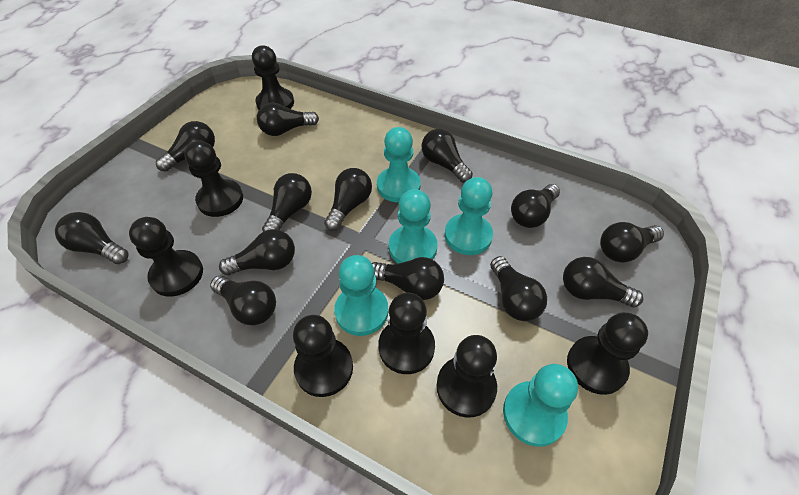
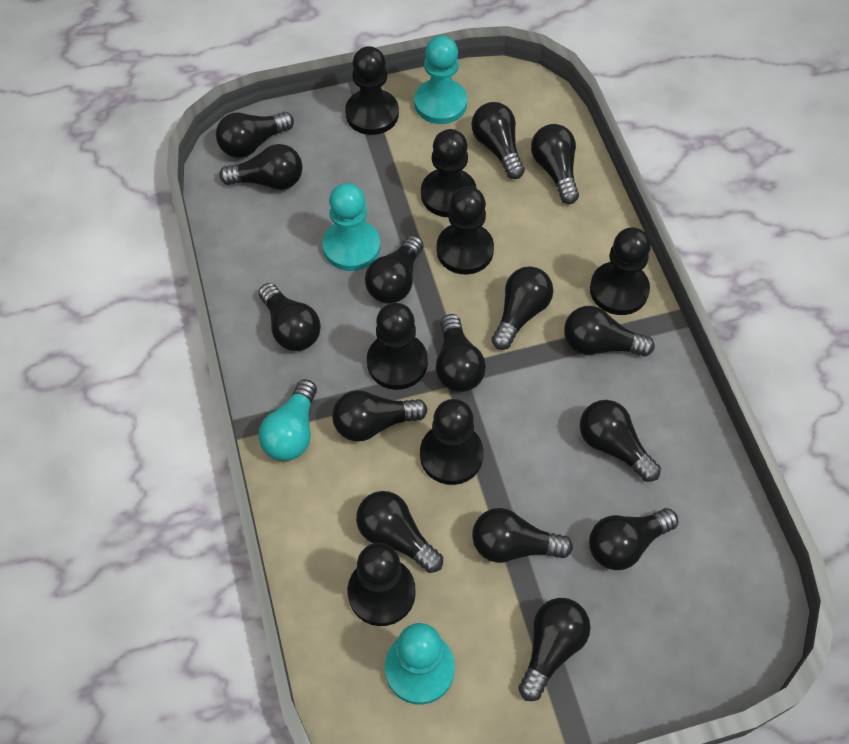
black light bulb: 13 -> 15
turquoise light bulb: 0 -> 1
turquoise pawn: 5 -> 3

